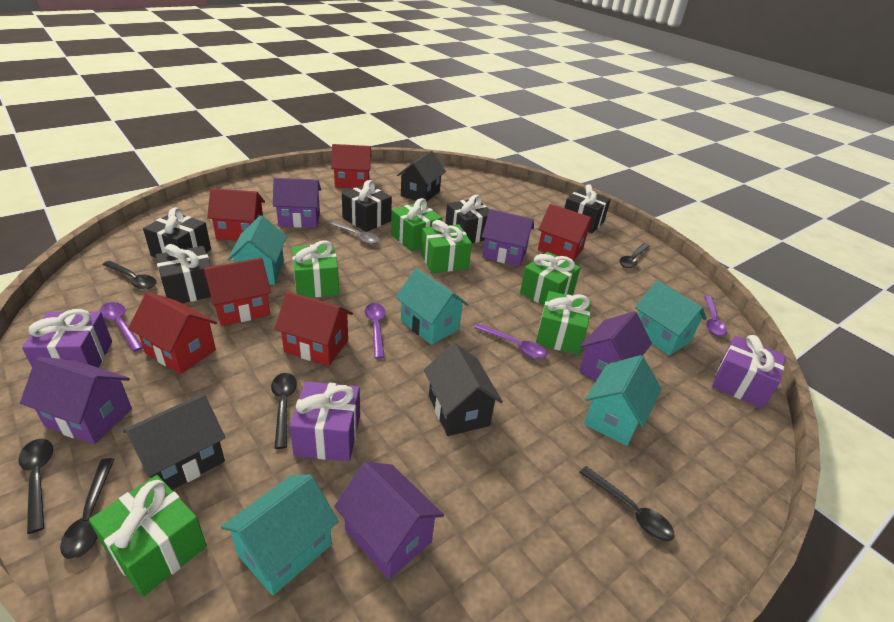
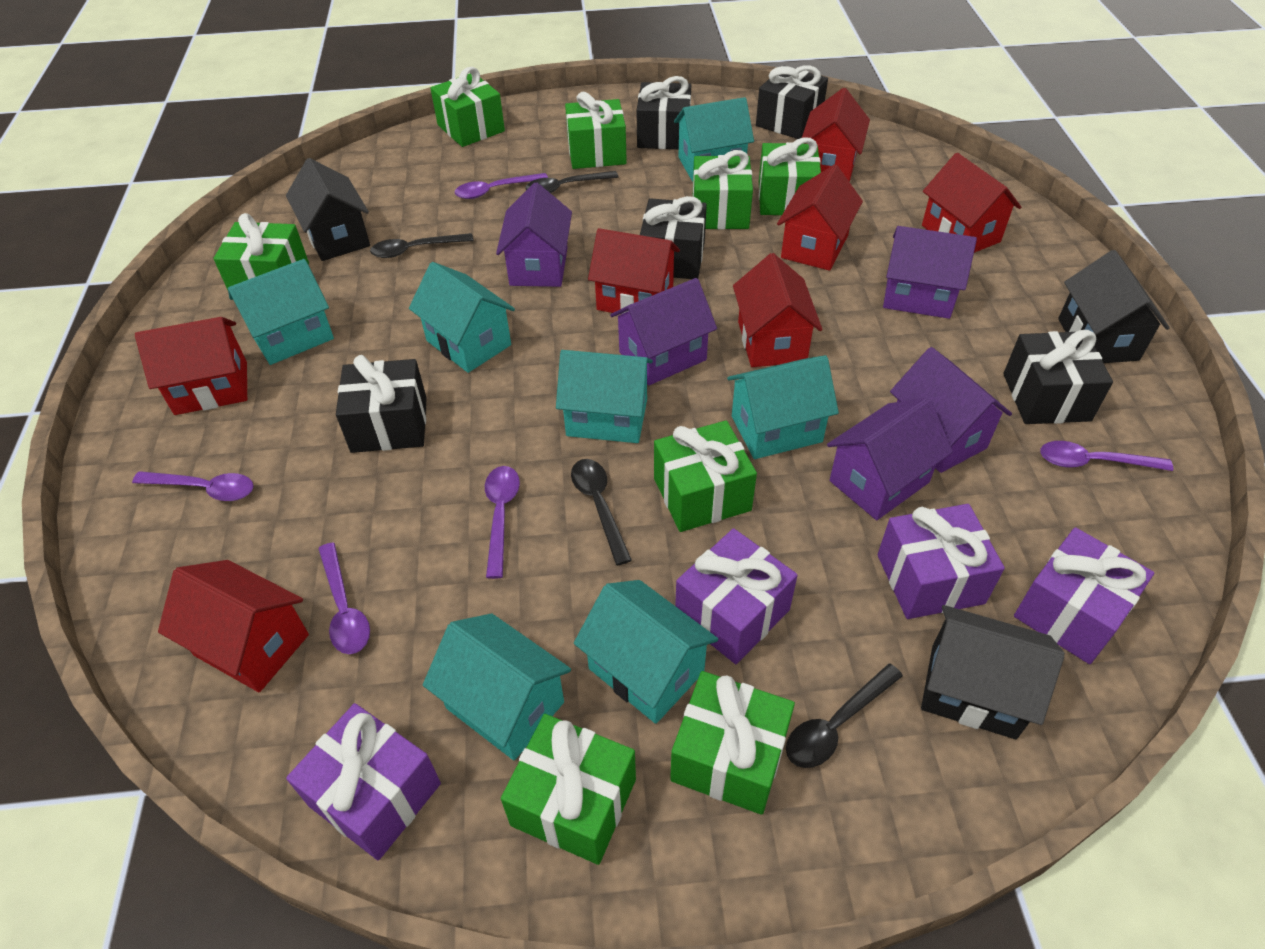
black spoon: 6 -> 4
green gift: 6 -> 8
grey spoon: 1 -> 0
purple gift: 3 -> 4
purple spoon: 4 -> 5
red house: 6 -> 7
turquoise house: 5 -> 7

